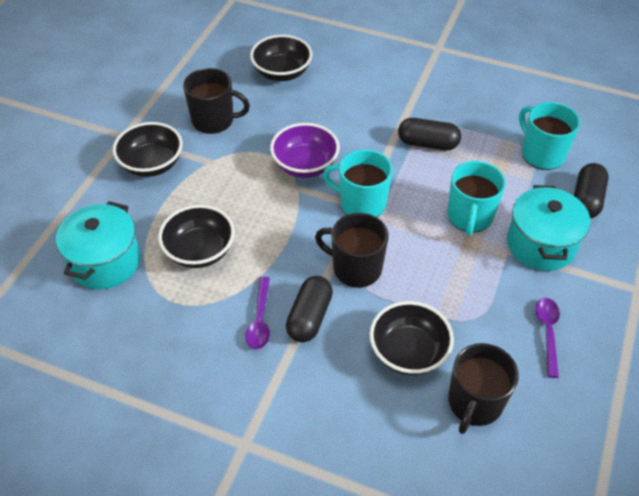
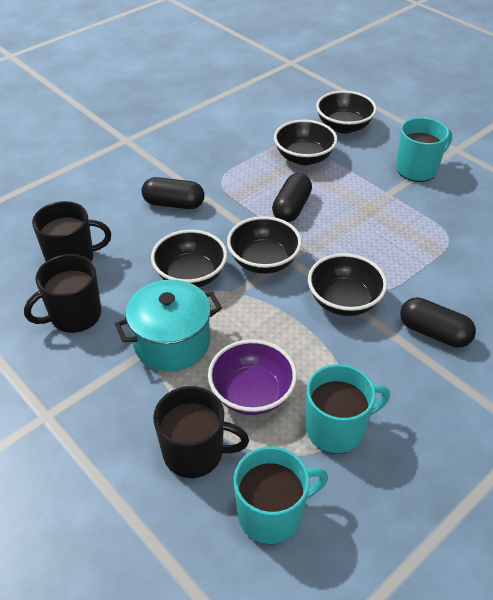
black bowl: 4 -> 5
purple spoon: 2 -> 0
turquoise pot: 2 -> 1

